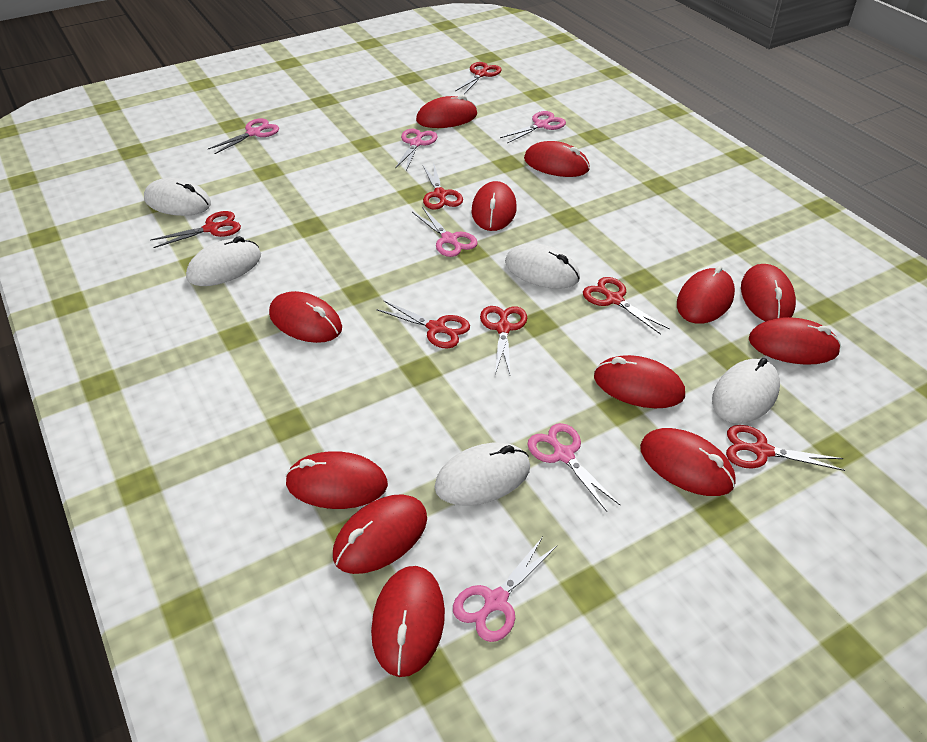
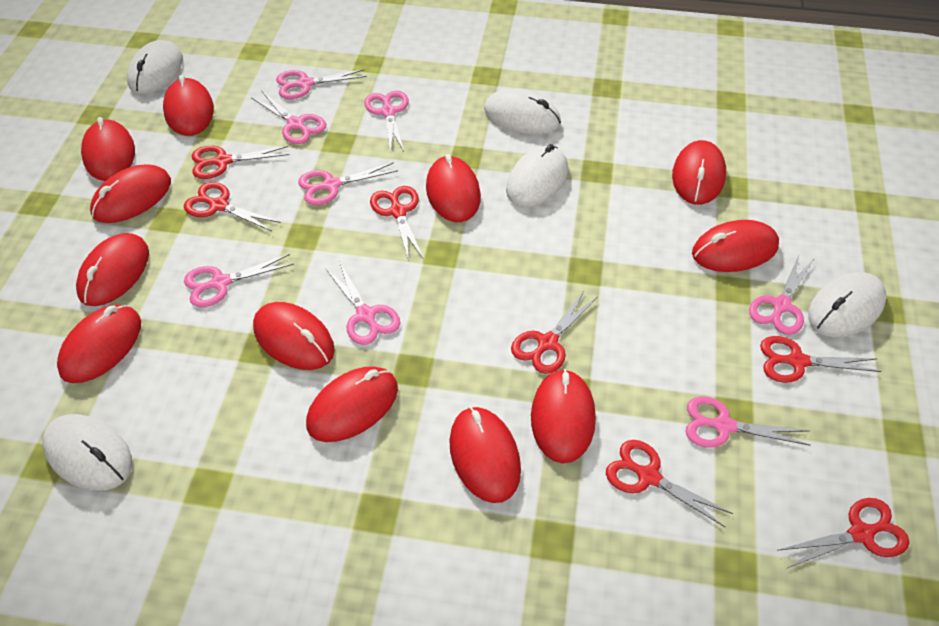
pink scissors: 6 -> 8

